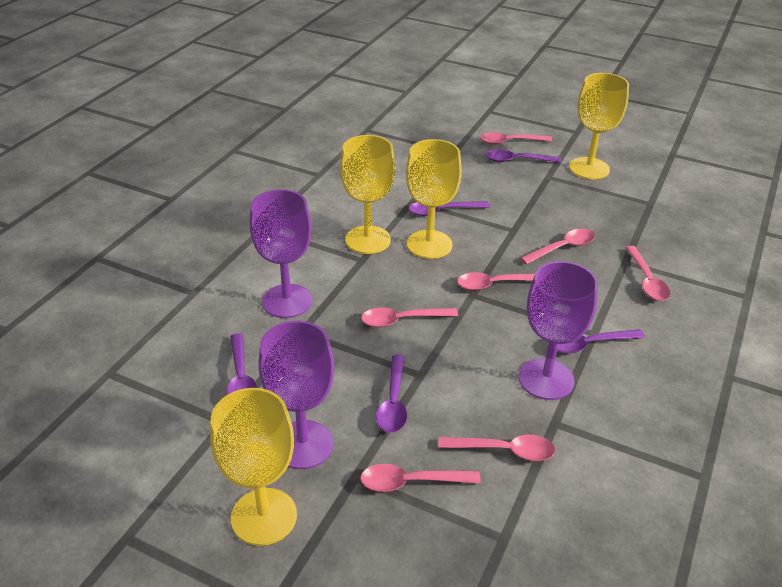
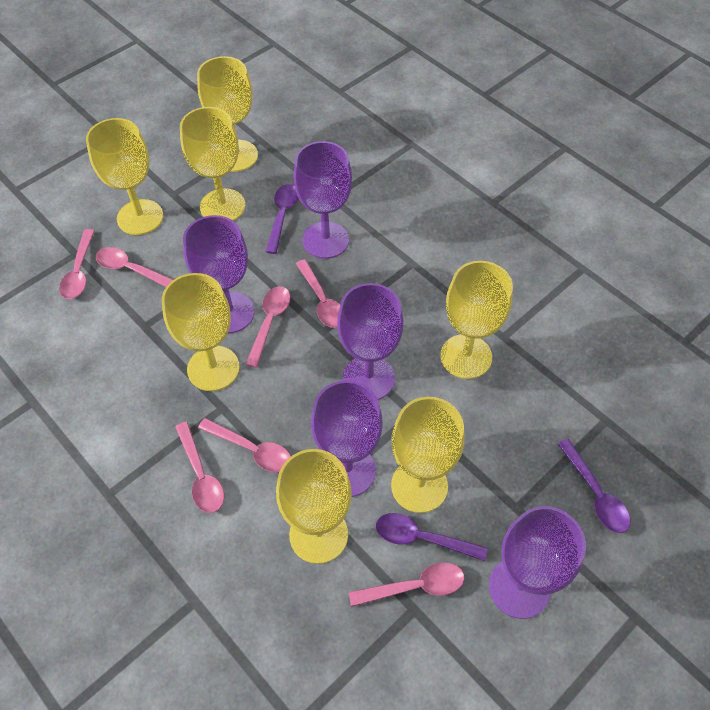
purple goblet: 3 -> 5
purple spoon: 5 -> 3
yellow goblet: 4 -> 7

